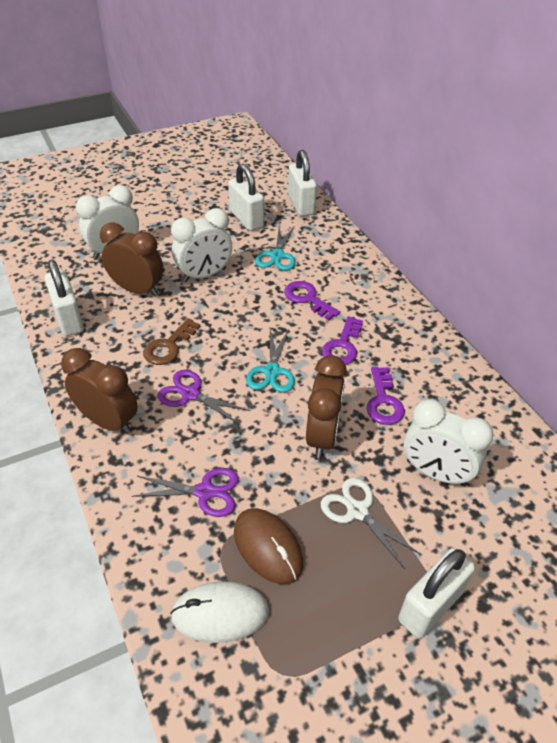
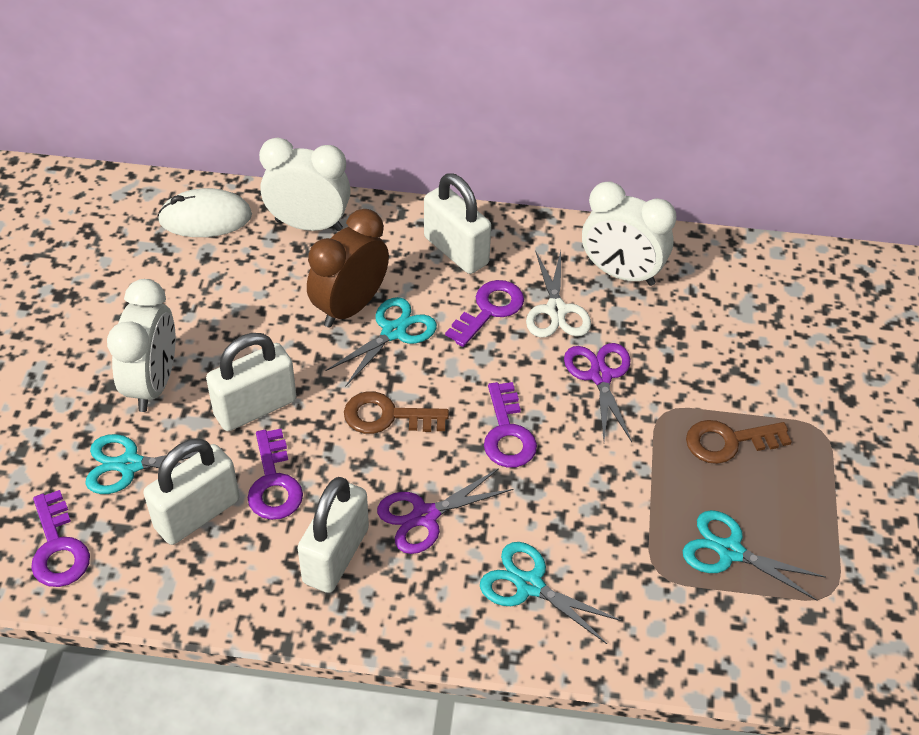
brown clock: 3 -> 1
brown key: 1 -> 2
brown mouse: 1 -> 0
purple key: 3 -> 4
turquoise scissors: 2 -> 4

